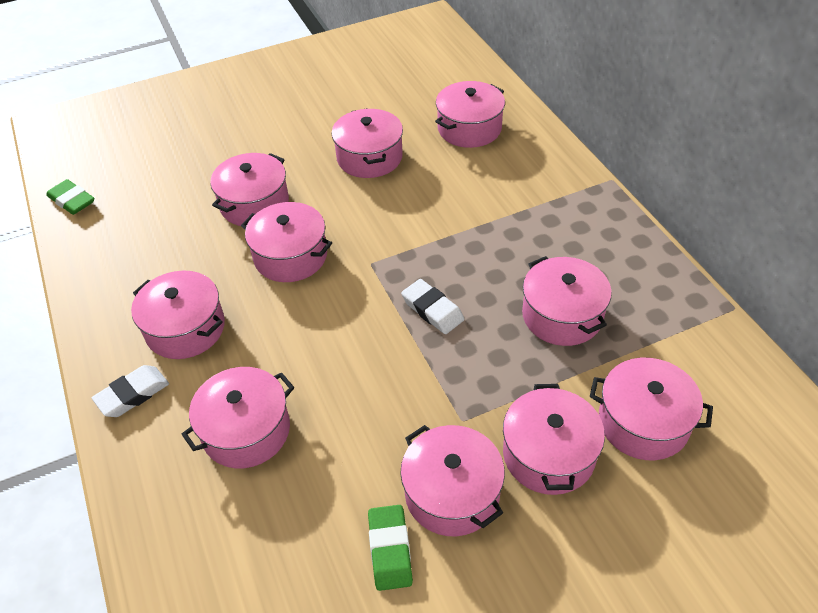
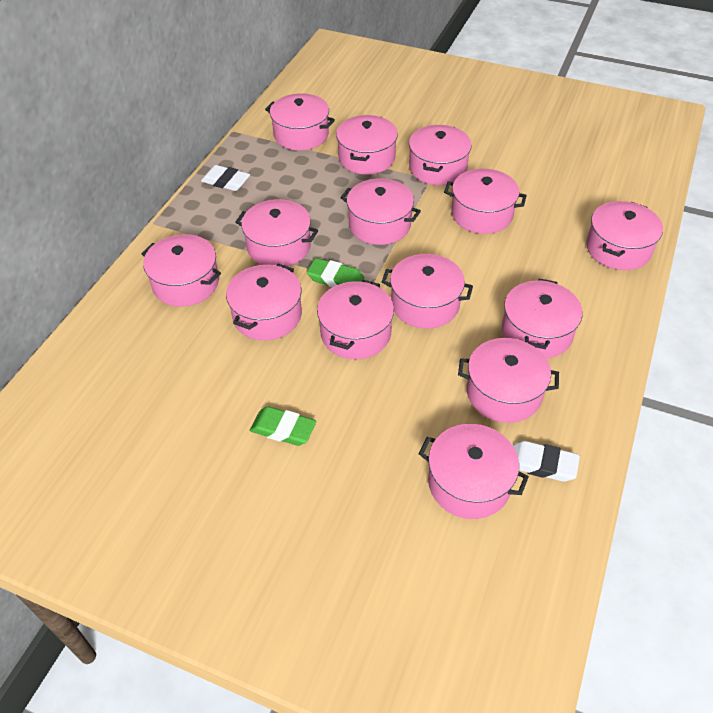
pink pot: 10 -> 14

